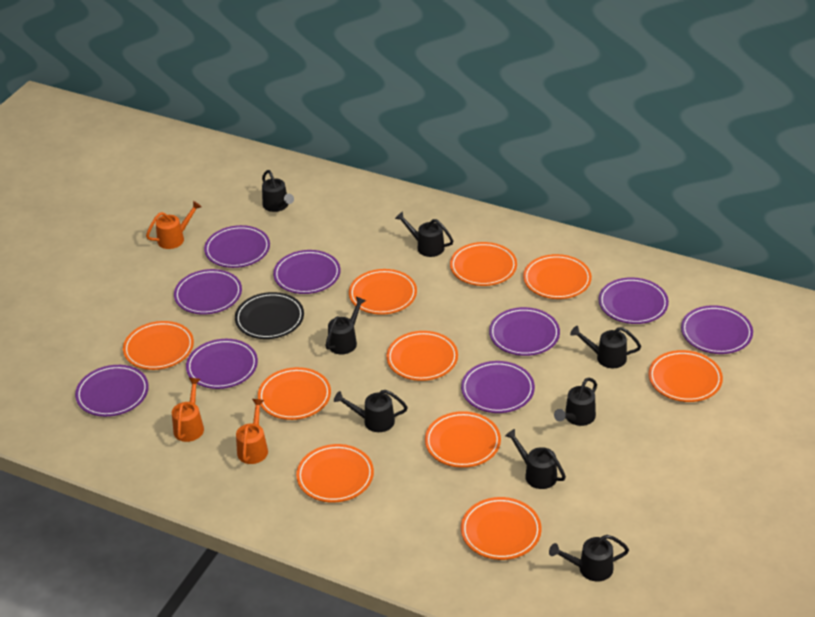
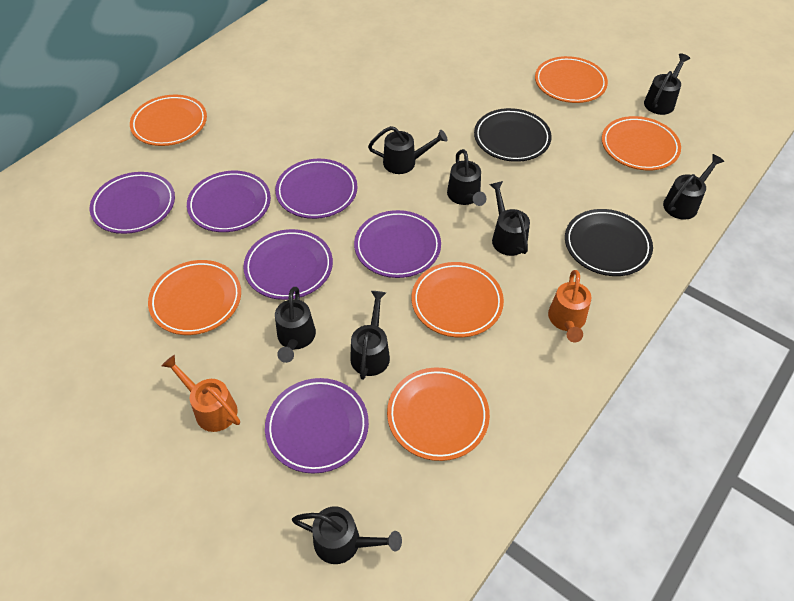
black plate: 1 -> 2
orange plate: 10 -> 6
orange watering can: 3 -> 2
purple plate: 9 -> 6

